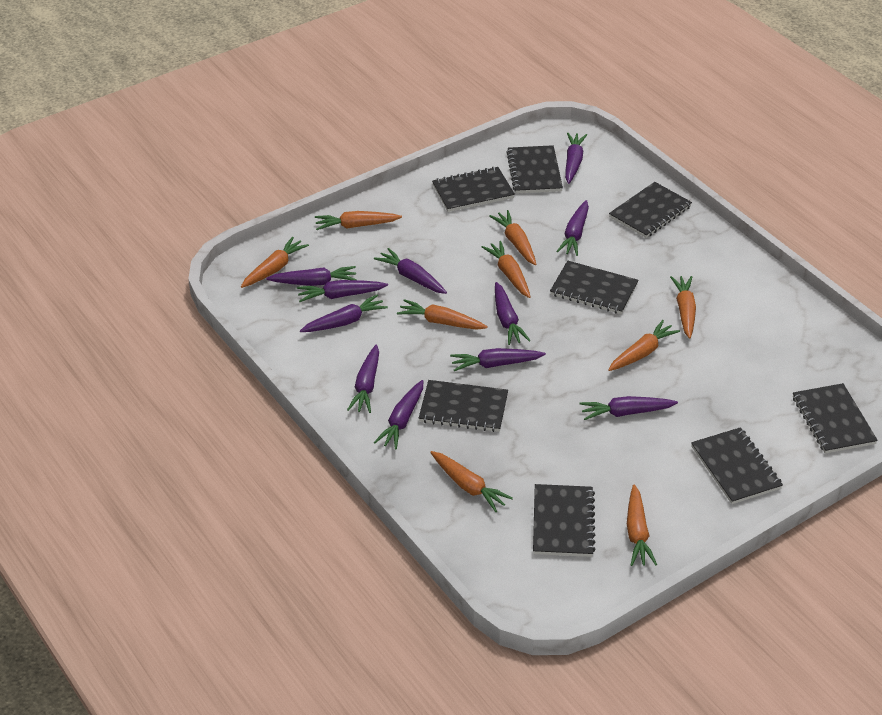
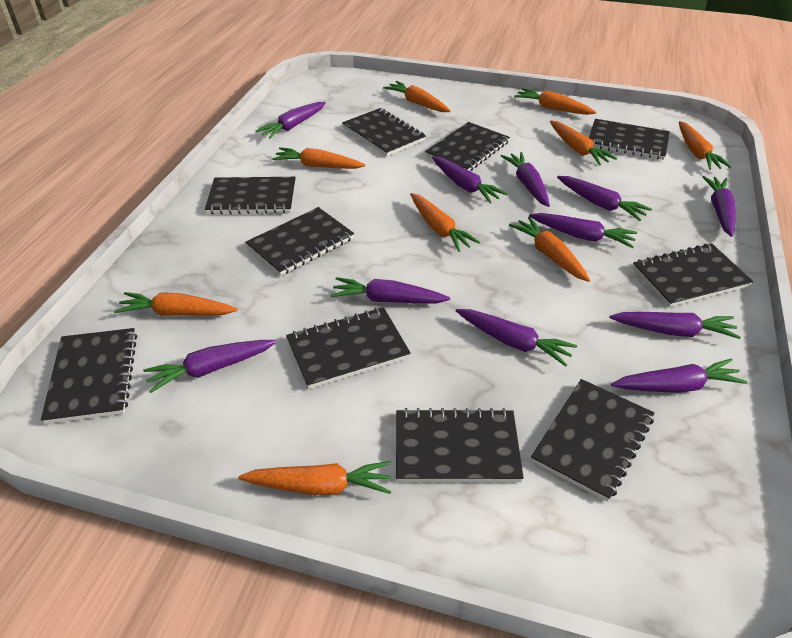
black notebook: 8 -> 10

